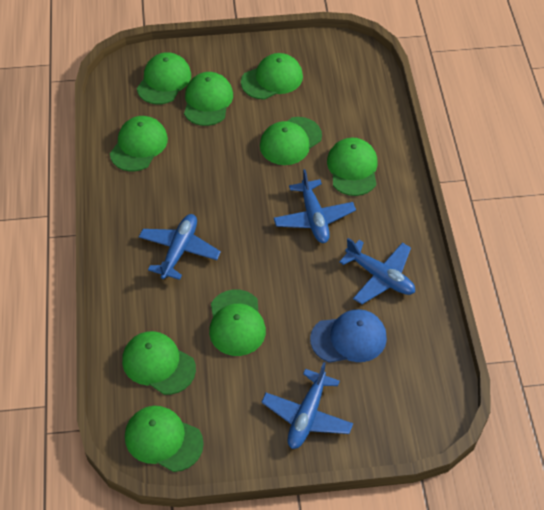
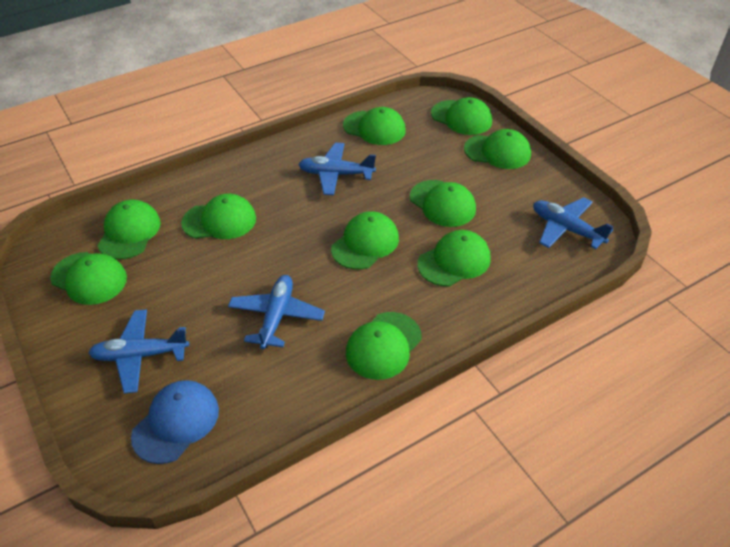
green cap: 9 -> 10

